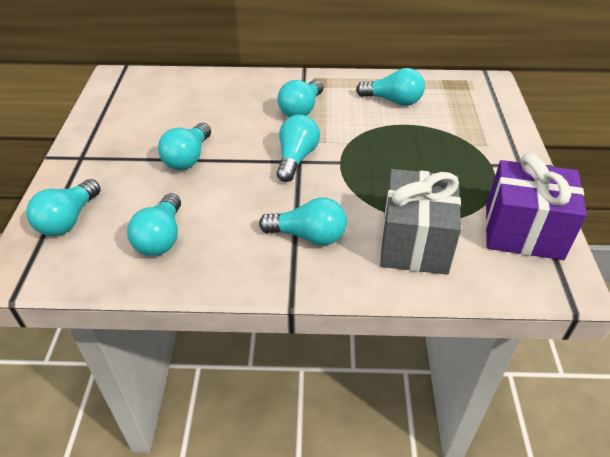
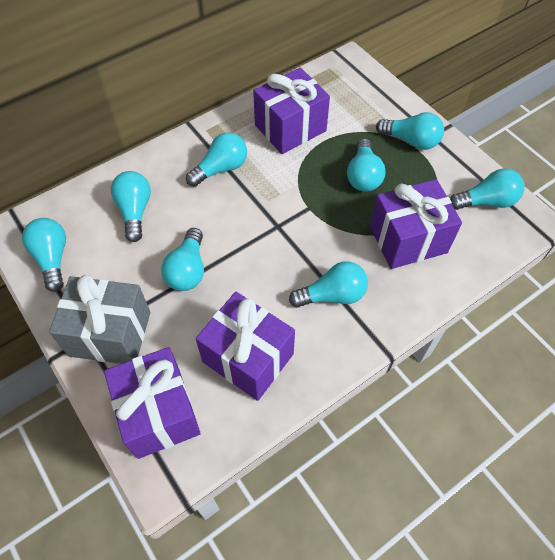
purple gift: 1 -> 4
turquoise light bulb: 7 -> 8

